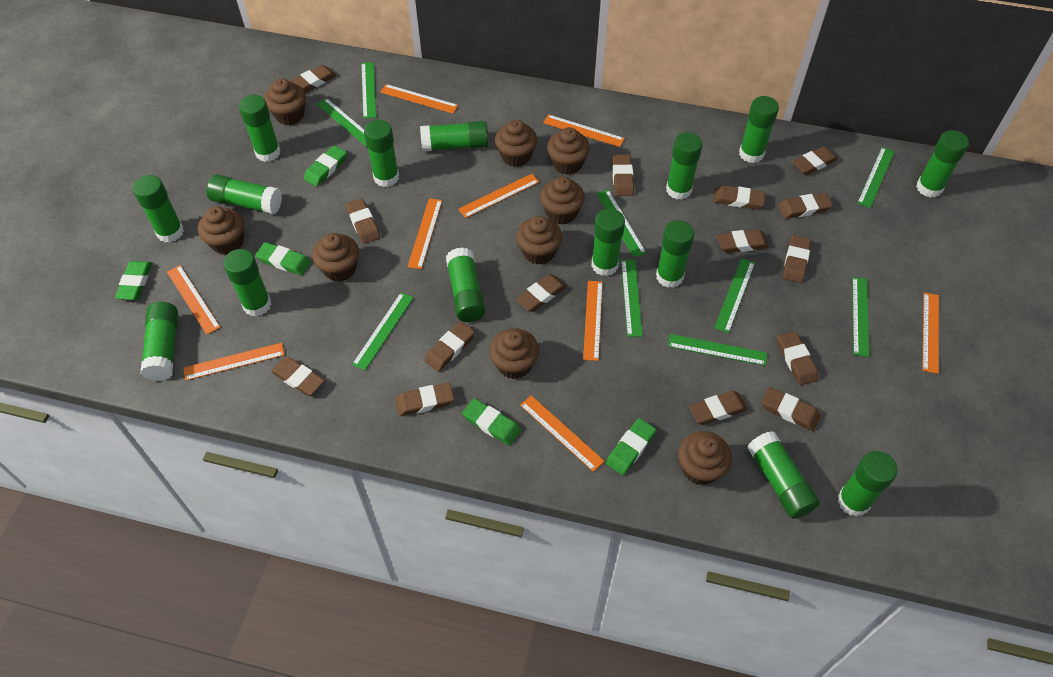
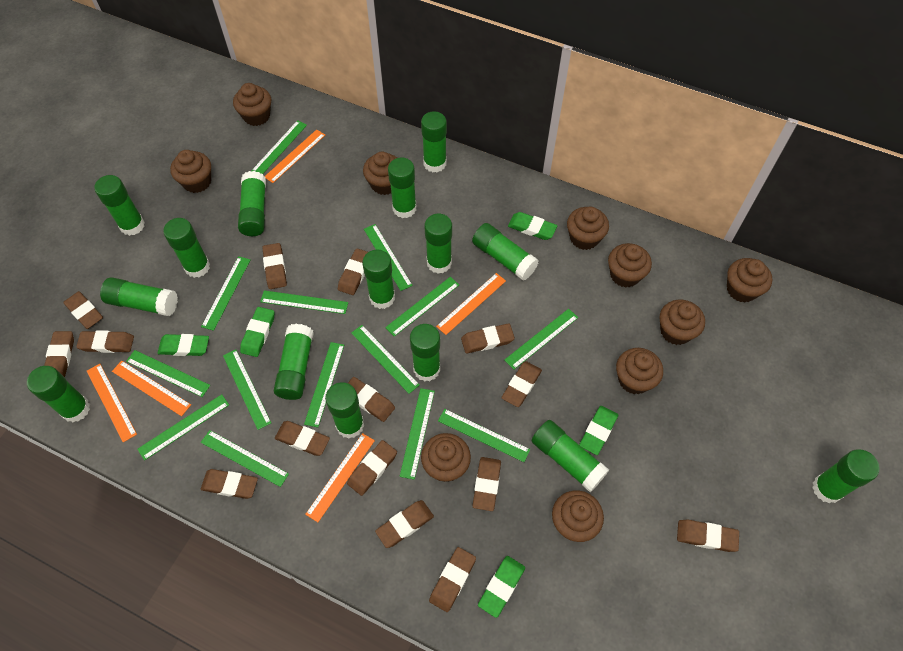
brown cupcake: 9 -> 10
green ruler: 9 -> 14
orange ruler: 9 -> 5

